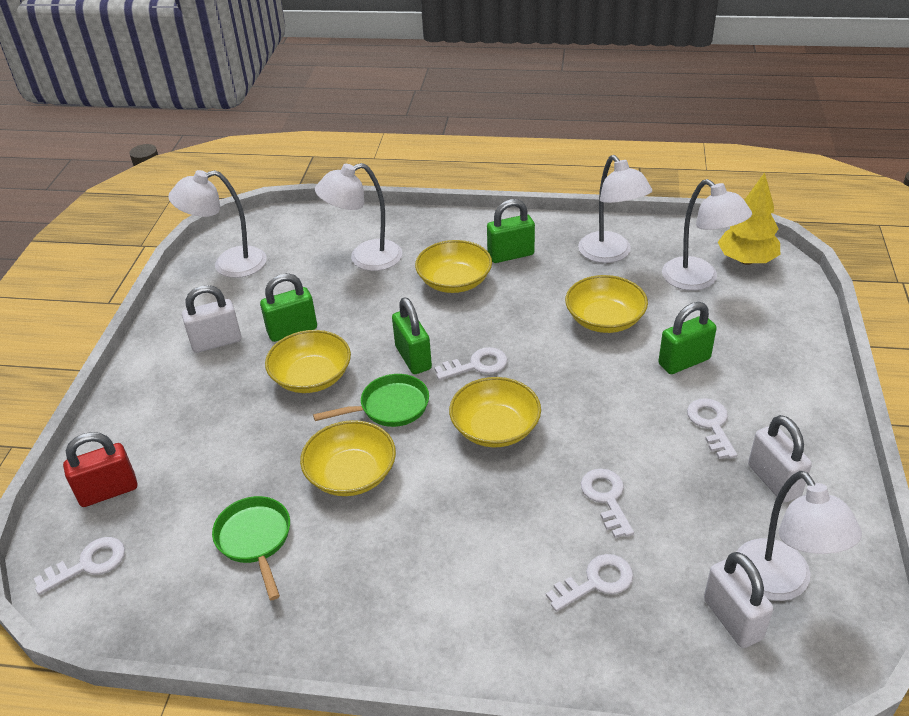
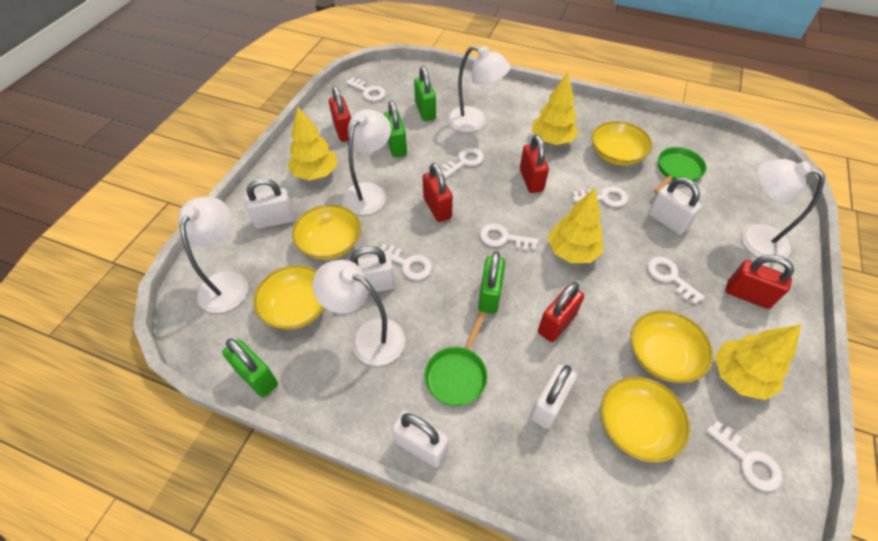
red padlock: 1 -> 5
white key: 5 -> 7
white padlock: 3 -> 5
yellow tree: 1 -> 4

